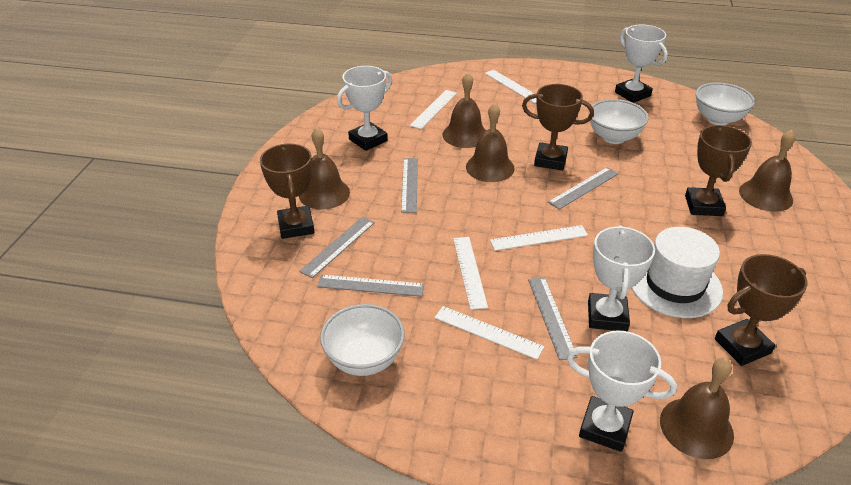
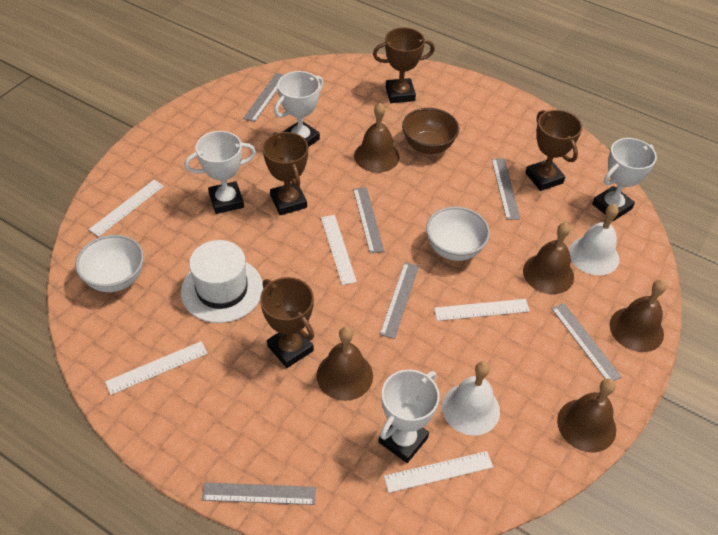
brown bowl: 0 -> 1
grey ruler: 5 -> 6
white bell: 0 -> 2
white bowl: 3 -> 2

